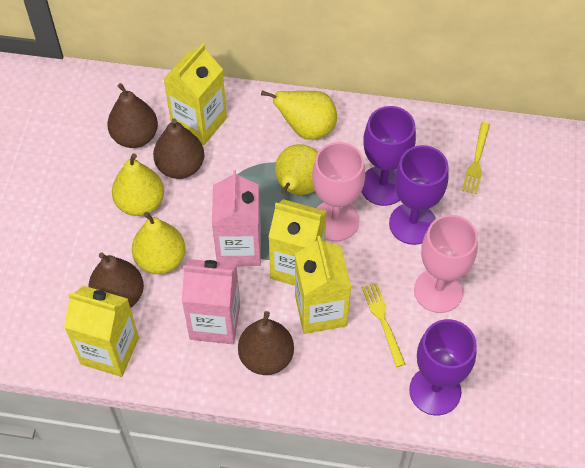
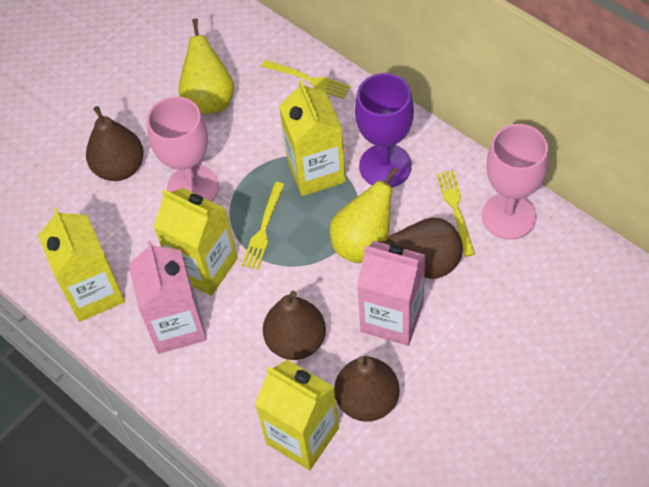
purple goblet: 3 -> 1
yellow fork: 2 -> 3
yellow pear: 4 -> 2

